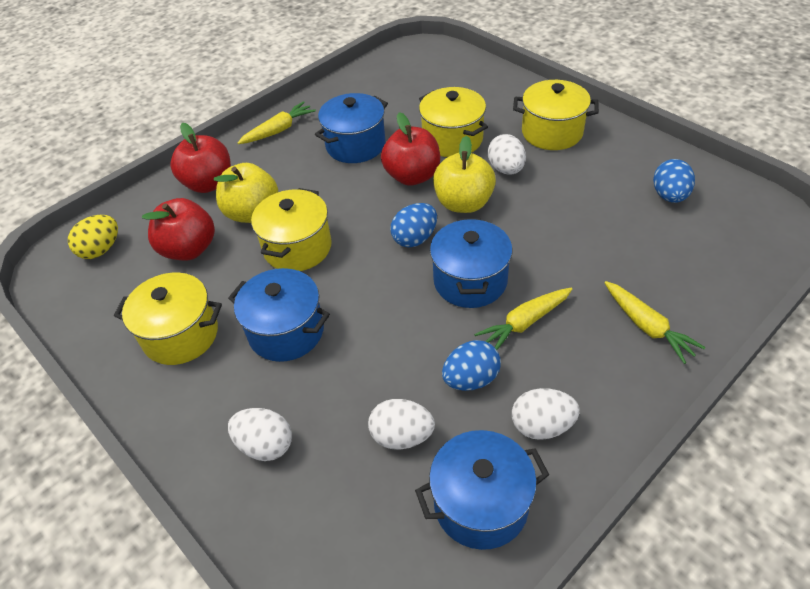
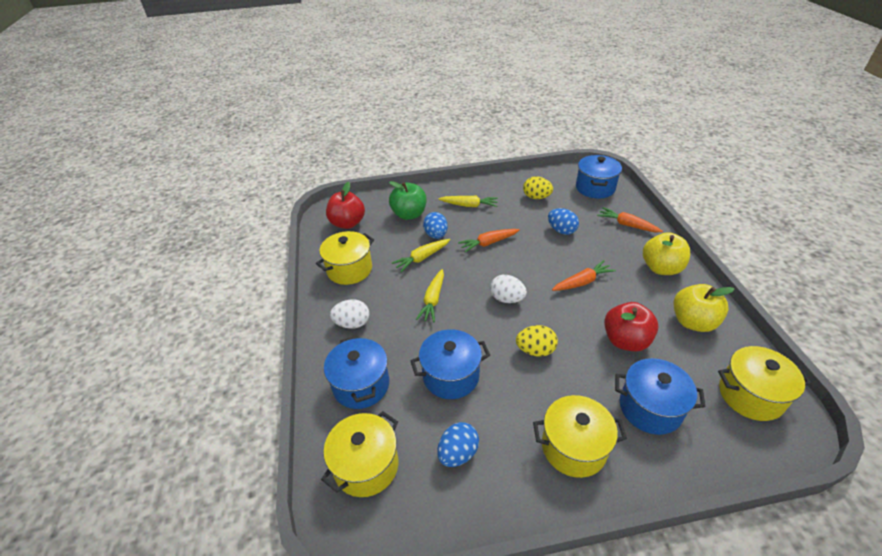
green apple: 0 -> 1
orange carrot: 0 -> 3
red apple: 3 -> 2
white egg: 4 -> 2
yellow egg: 1 -> 2

